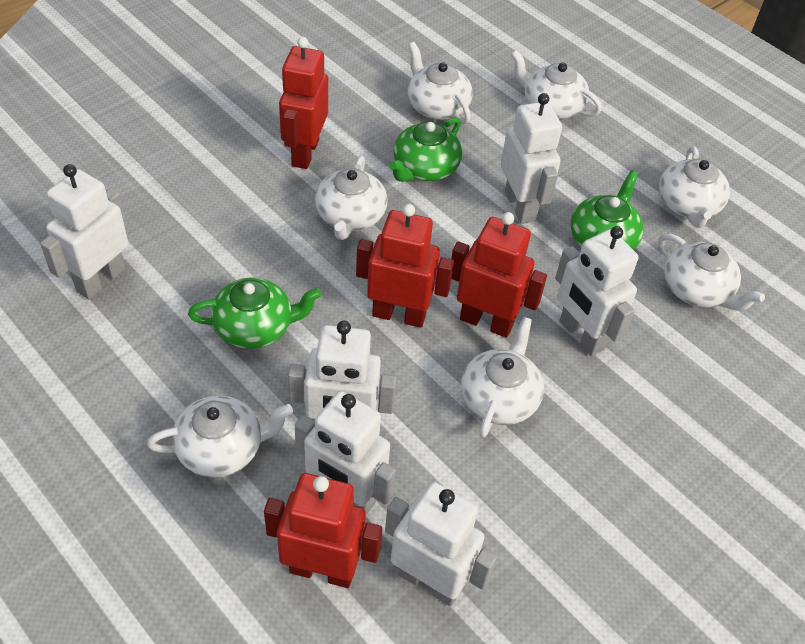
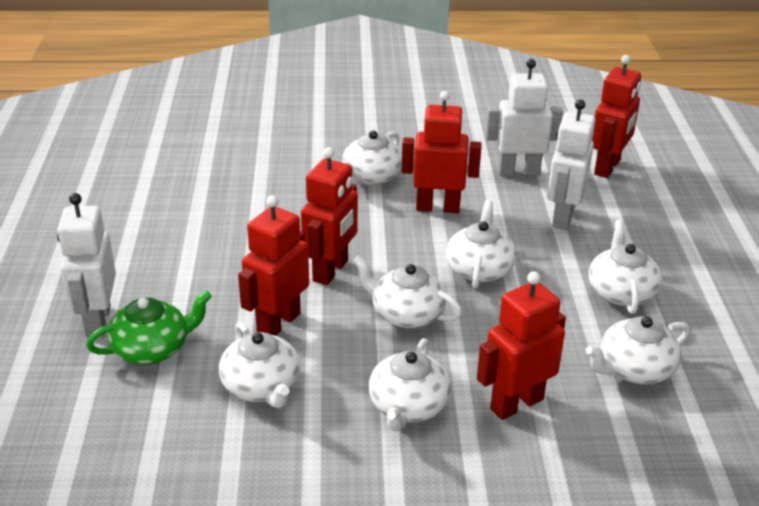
green teapot: 3 -> 1
red robot: 4 -> 5
white robot: 6 -> 3

